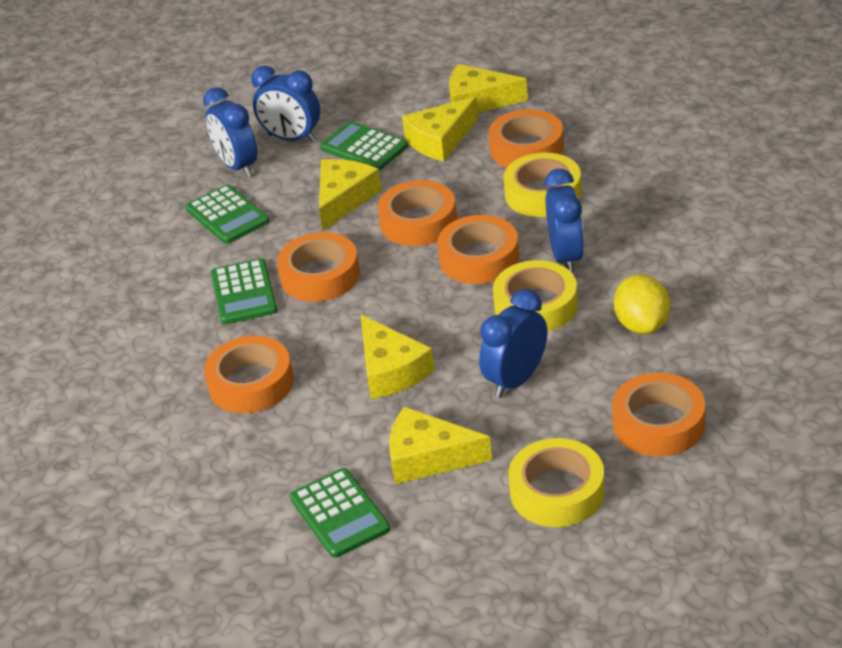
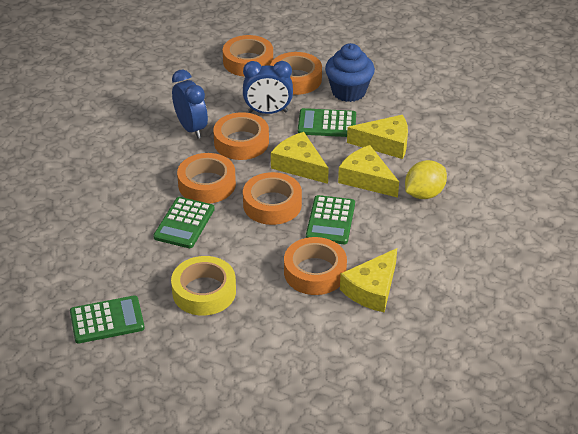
blue clock: 4 -> 2
blue cupcake: 0 -> 1
yellow cheese: 5 -> 4
yellow tape: 3 -> 1

